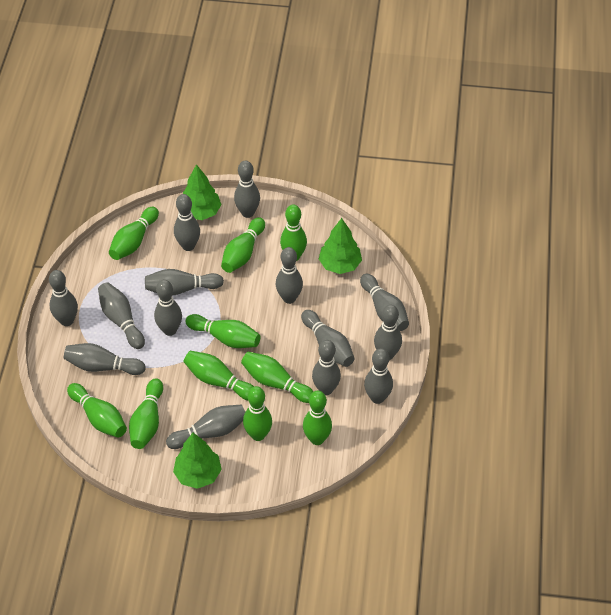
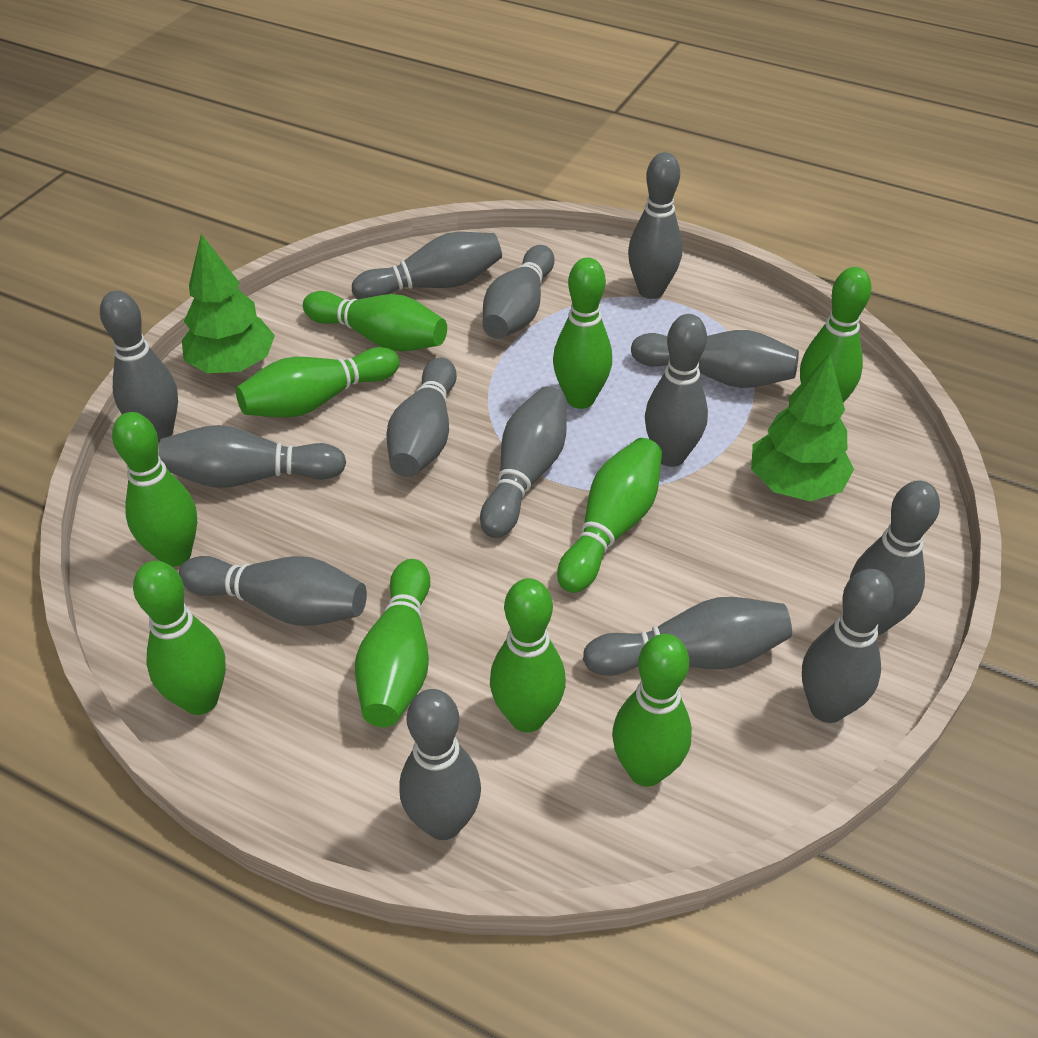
green tree: 3 -> 2

